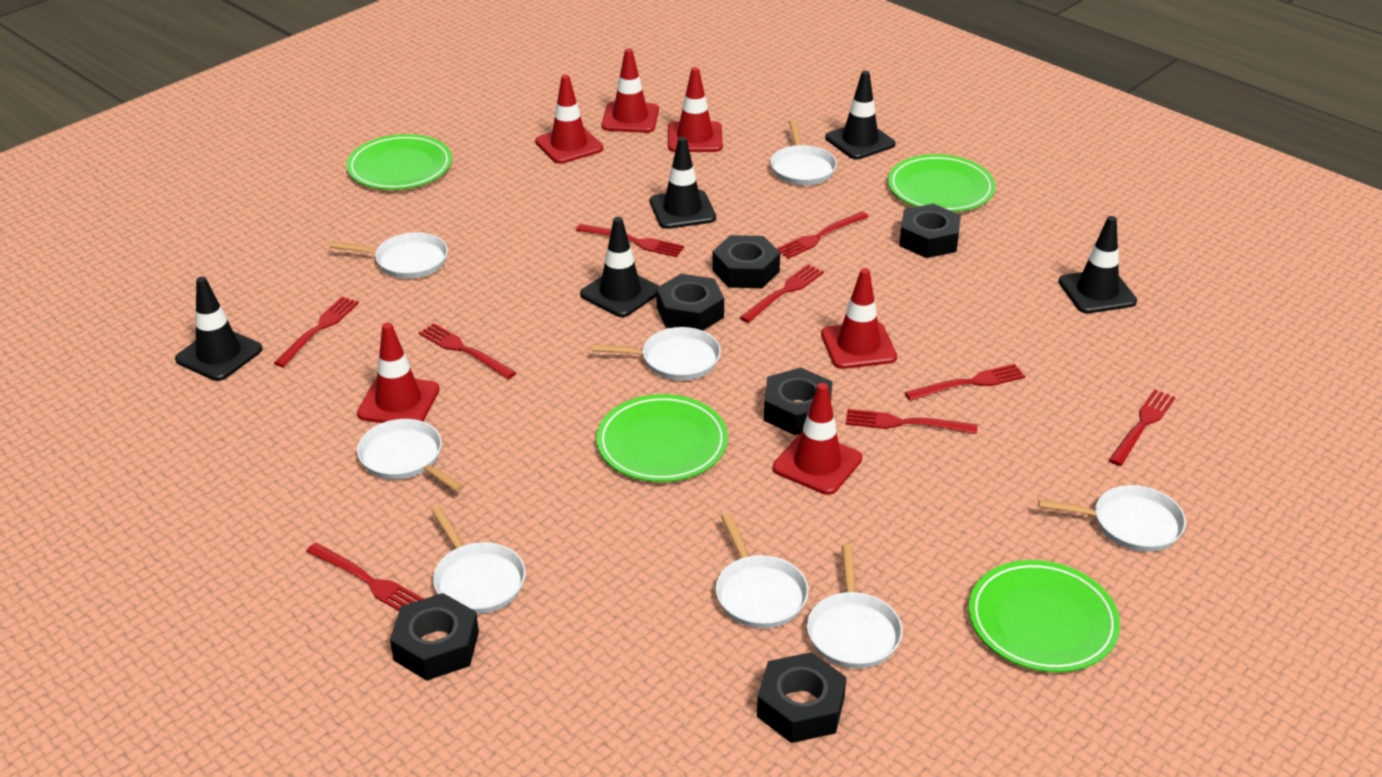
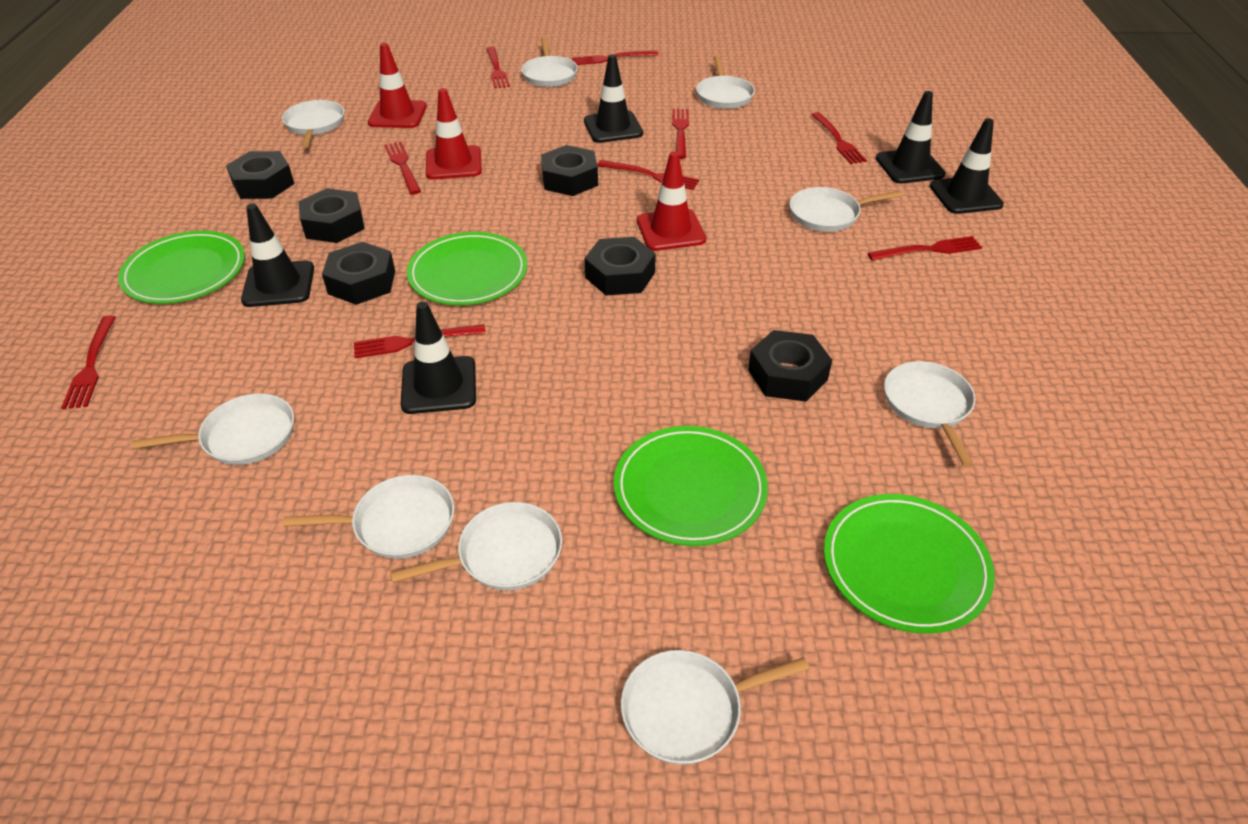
red traffic cone: 6 -> 3
white pan: 8 -> 9

